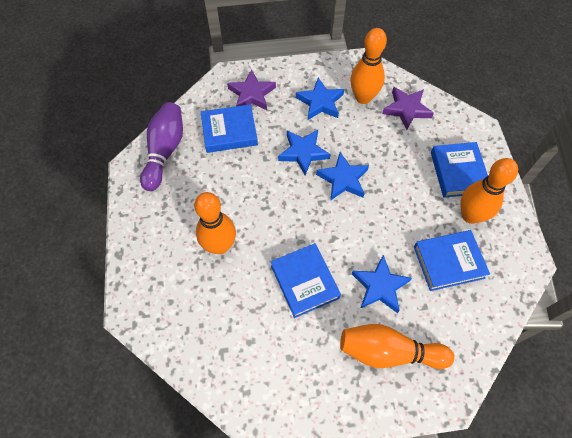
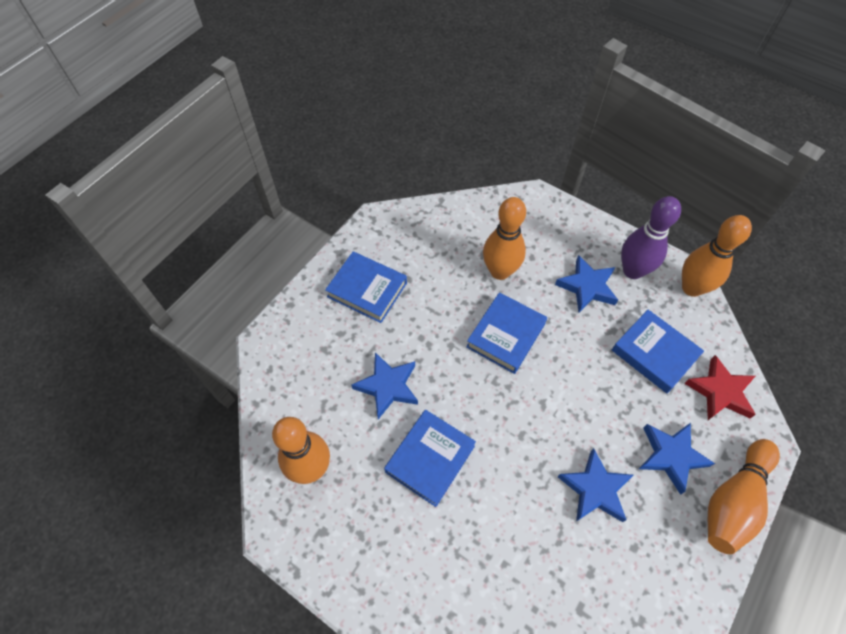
purple star: 2 -> 0
red star: 0 -> 1

